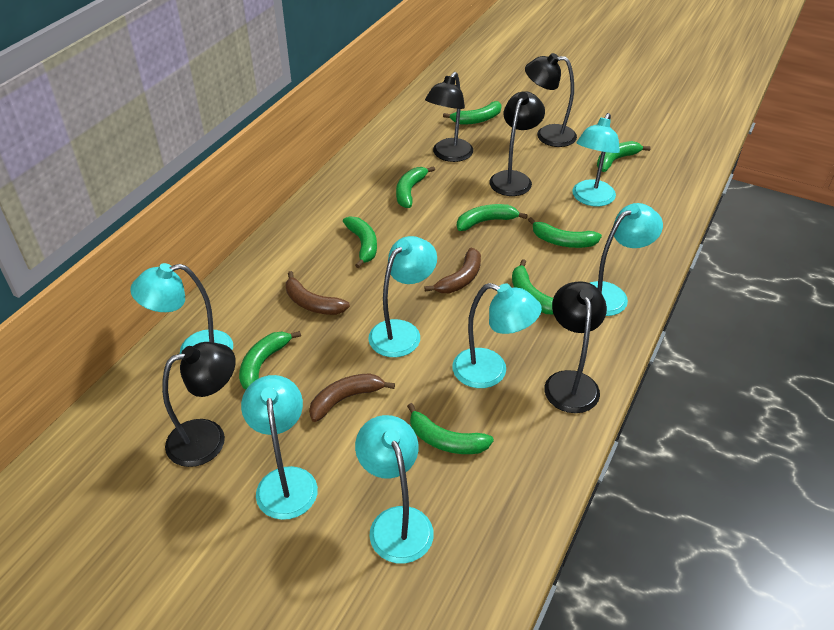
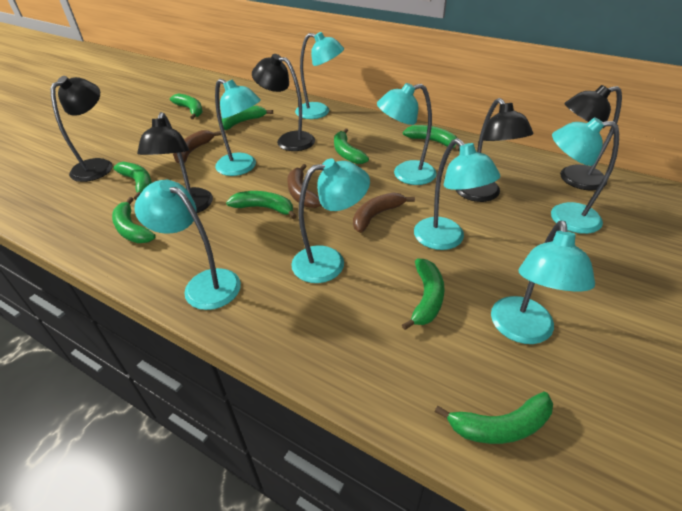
turquoise lamp: 7 -> 8

